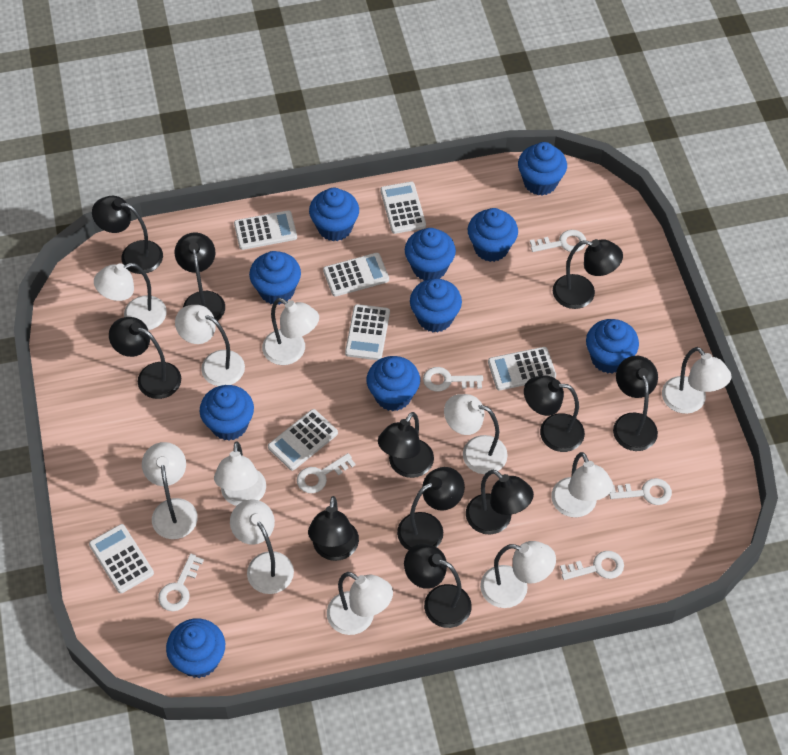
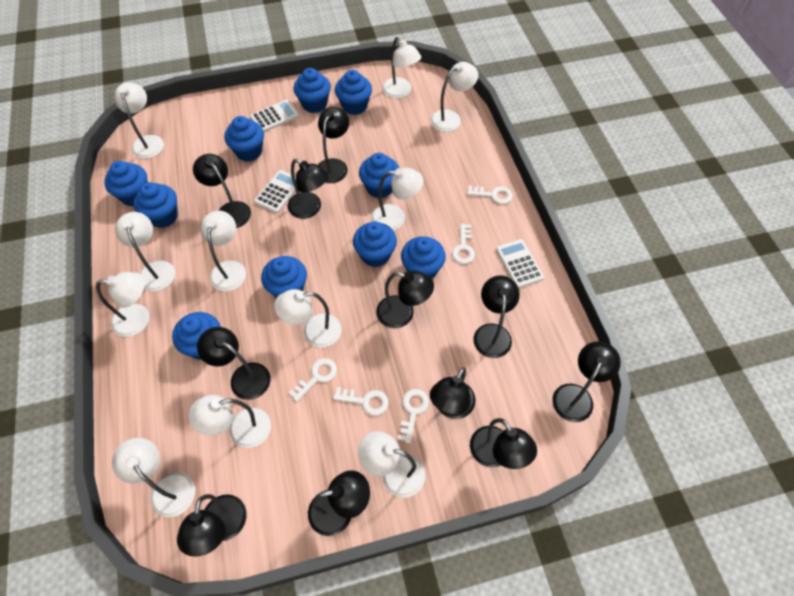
white calculator: 7 -> 3
white key: 6 -> 5

